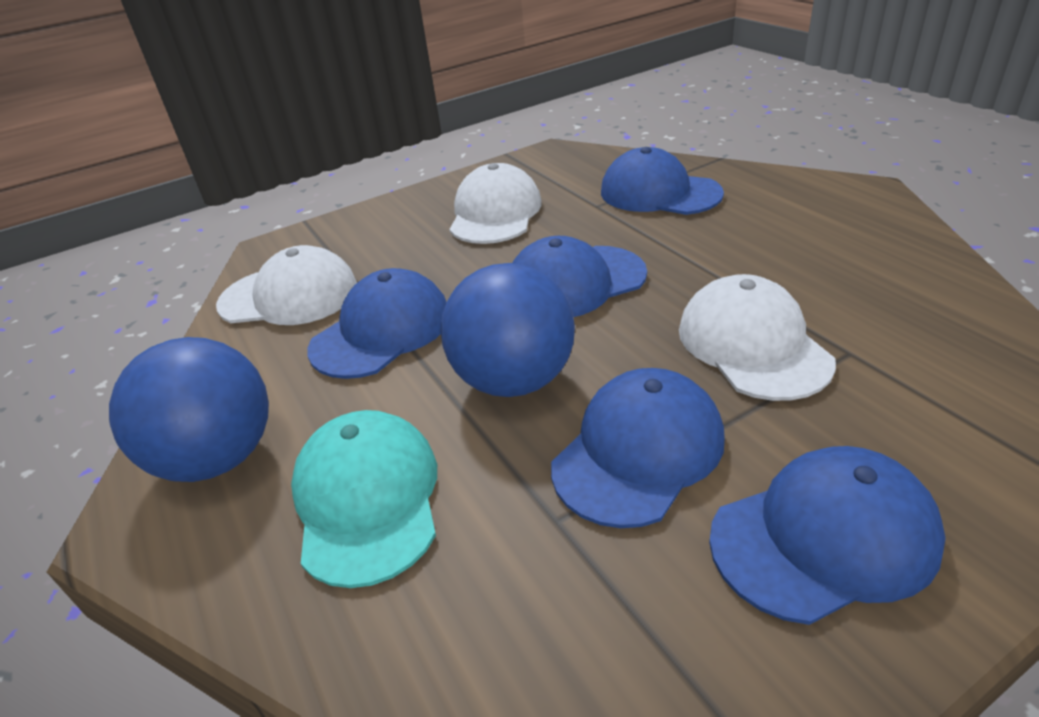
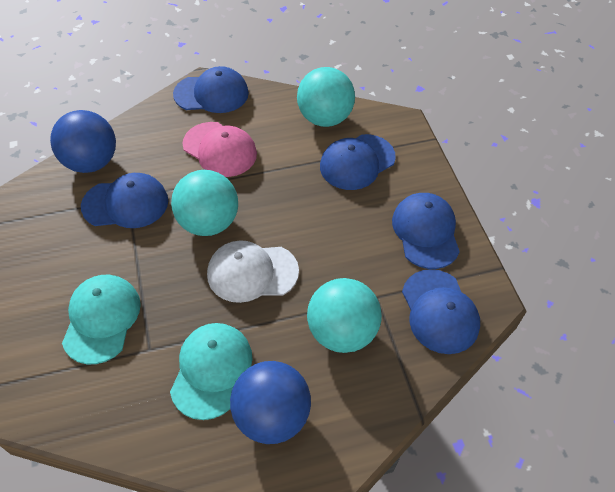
pink cap: 0 -> 1
turquoise ball: 0 -> 3
turquoise cap: 1 -> 2
white cap: 3 -> 1

